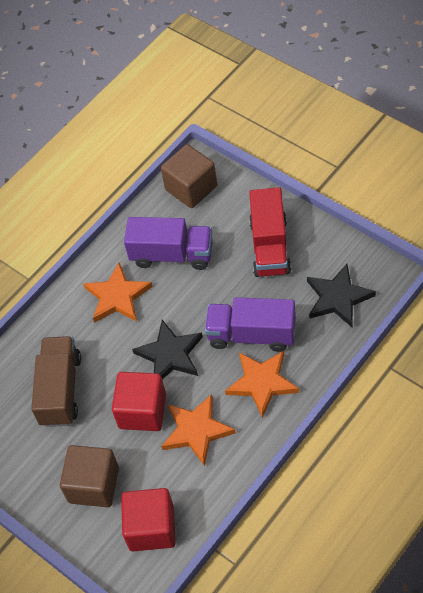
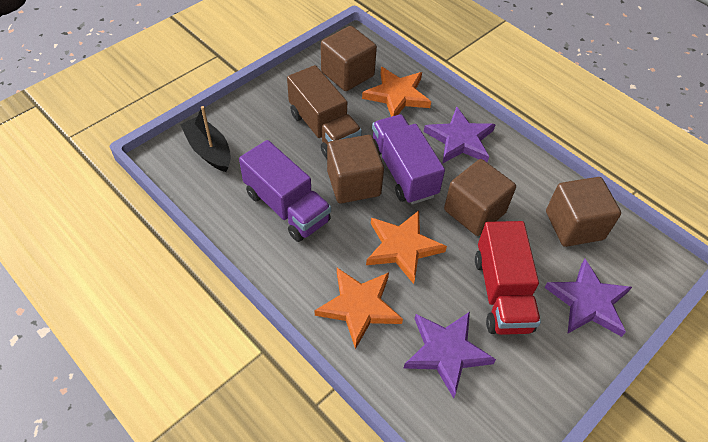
black boat: 0 -> 1
black star: 2 -> 0
brown cube: 2 -> 4
purple star: 0 -> 3
red cube: 2 -> 0

